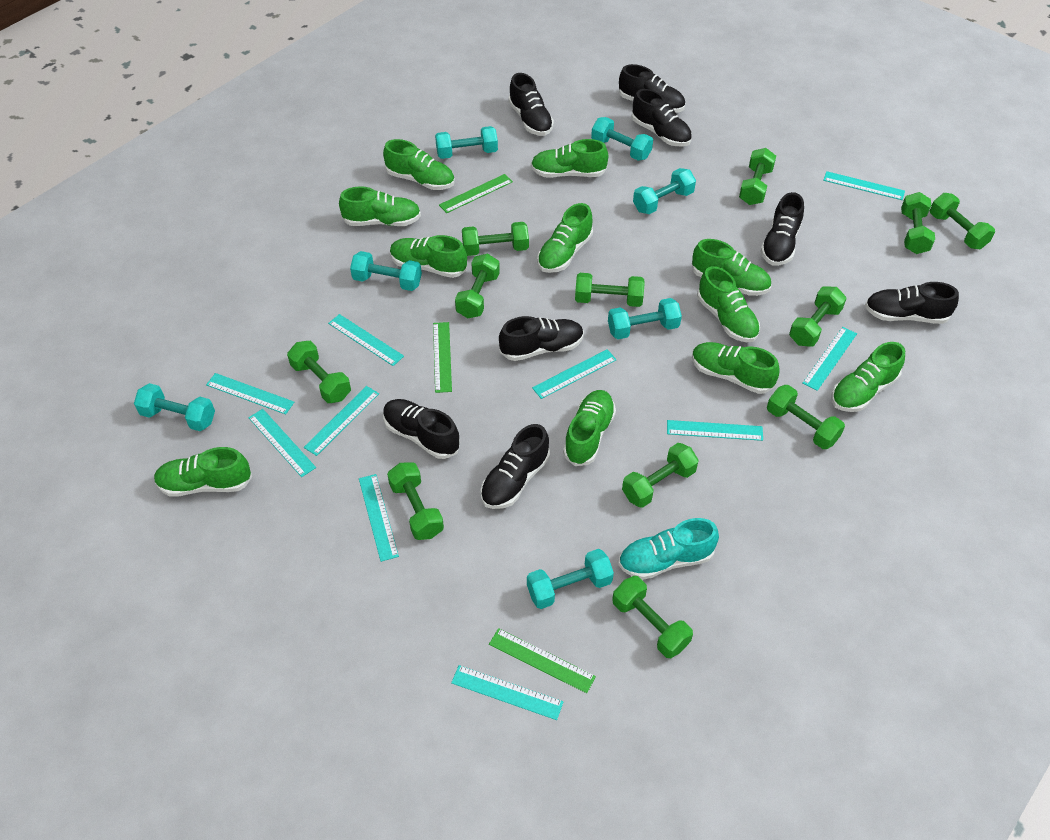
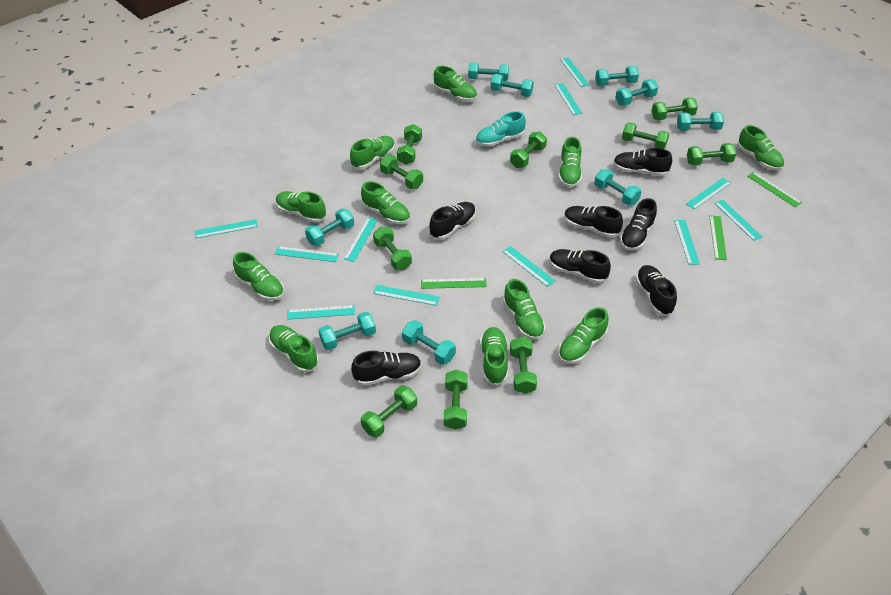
black shoe: 8 -> 7
green dumbbell: 12 -> 10
turquoise dumbbell: 7 -> 9
turquoise ruler: 10 -> 11

